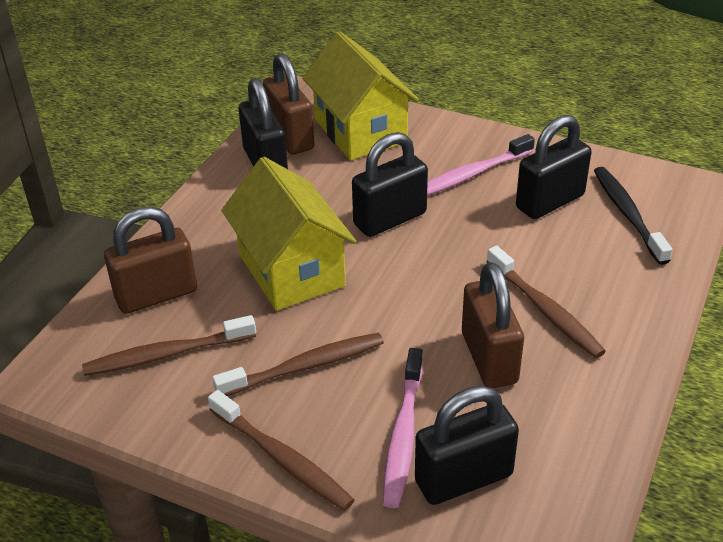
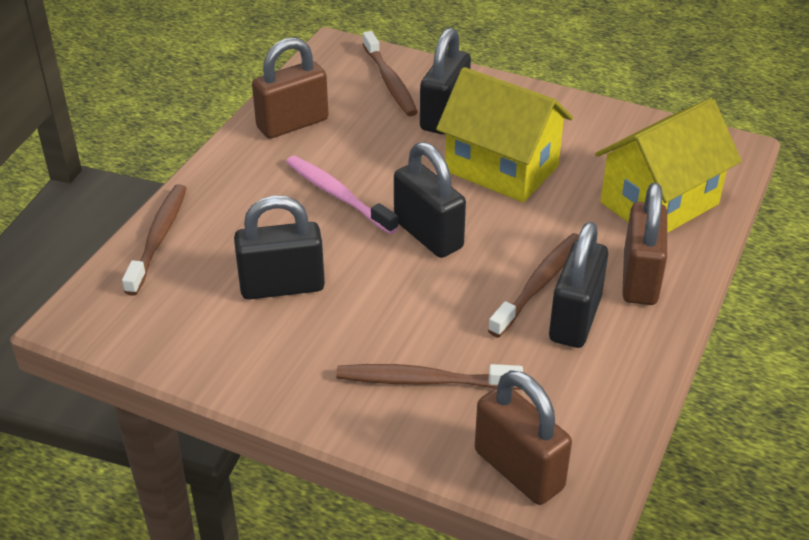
black toothbrush: 1 -> 0
pink toothbrush: 2 -> 1

